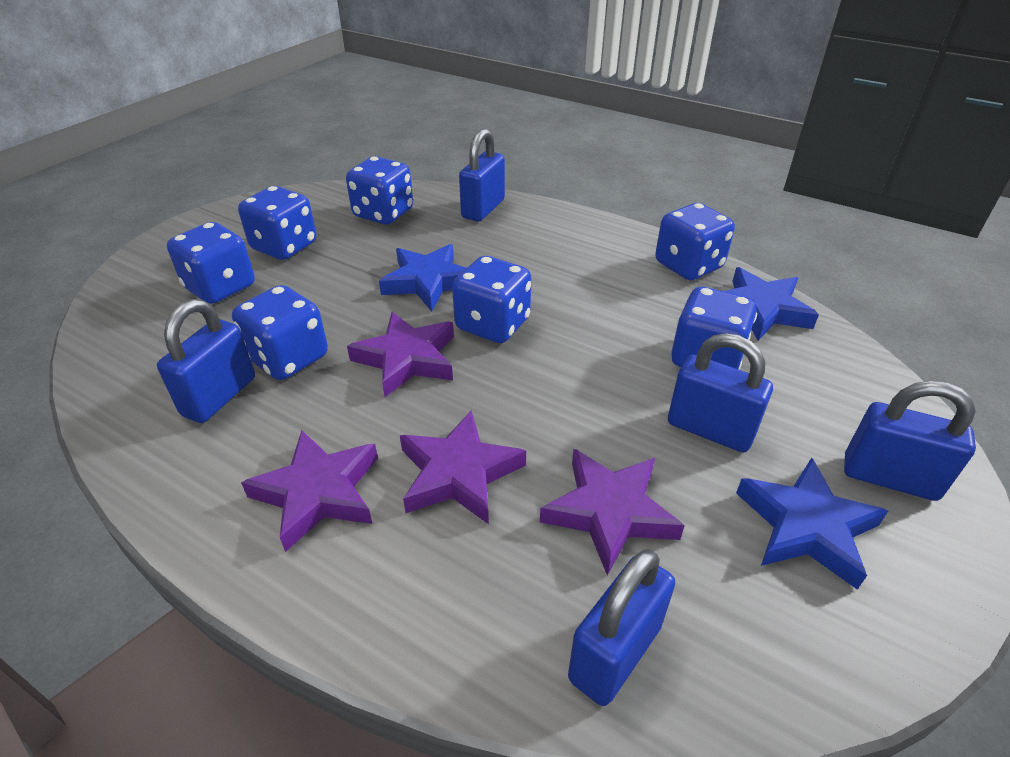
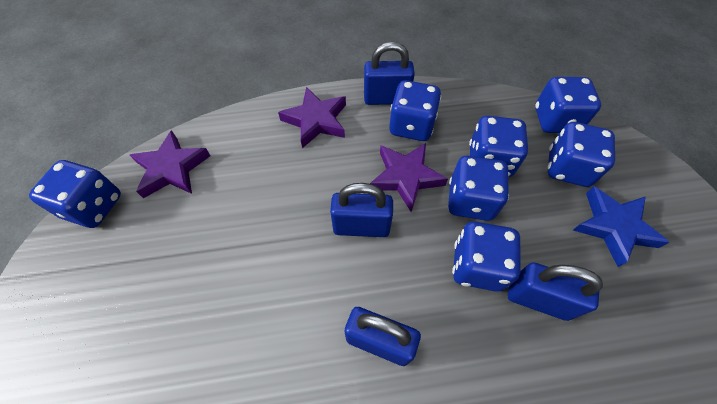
blue padlock: 5 -> 4
blue star: 3 -> 1
purple star: 4 -> 3

